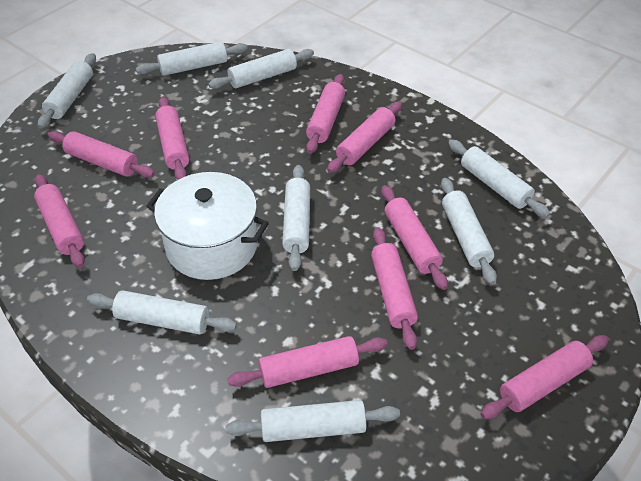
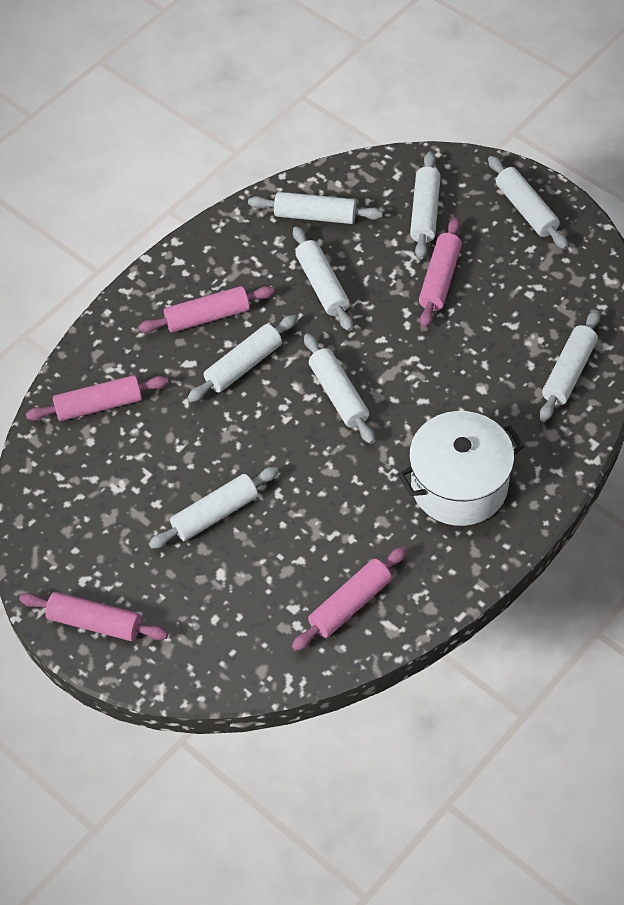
pink rolling pin: 9 -> 5

